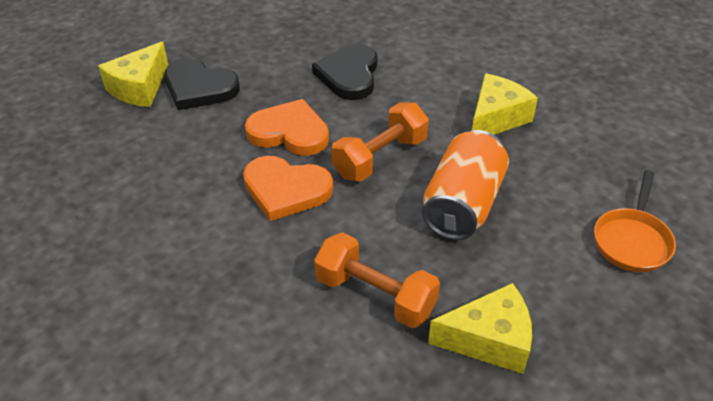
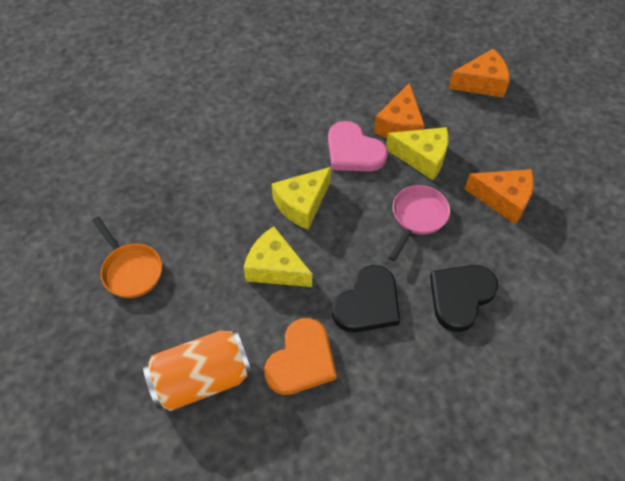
orange cheese: 0 -> 3
orange dumbbell: 2 -> 0
orange heart: 2 -> 1
pink heart: 0 -> 1
pink pan: 0 -> 1

